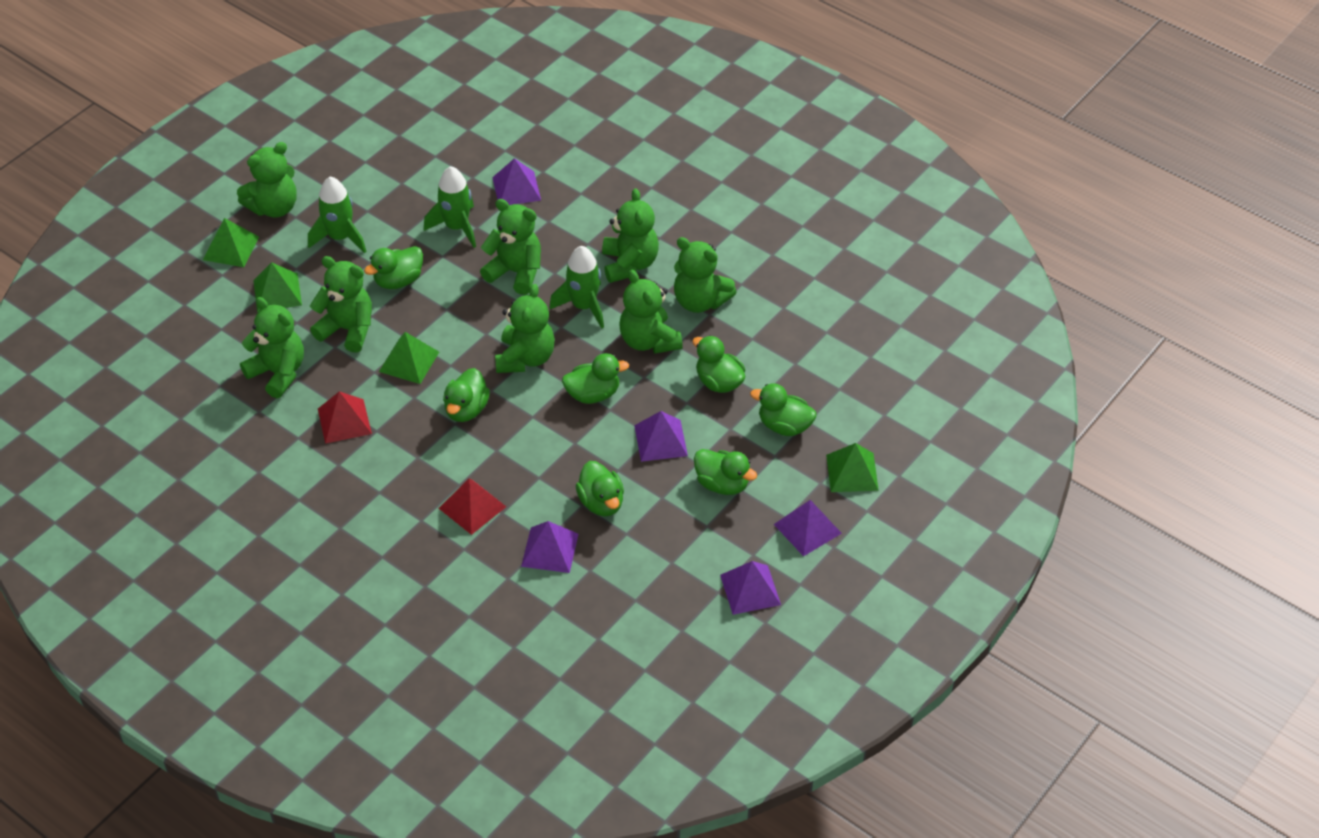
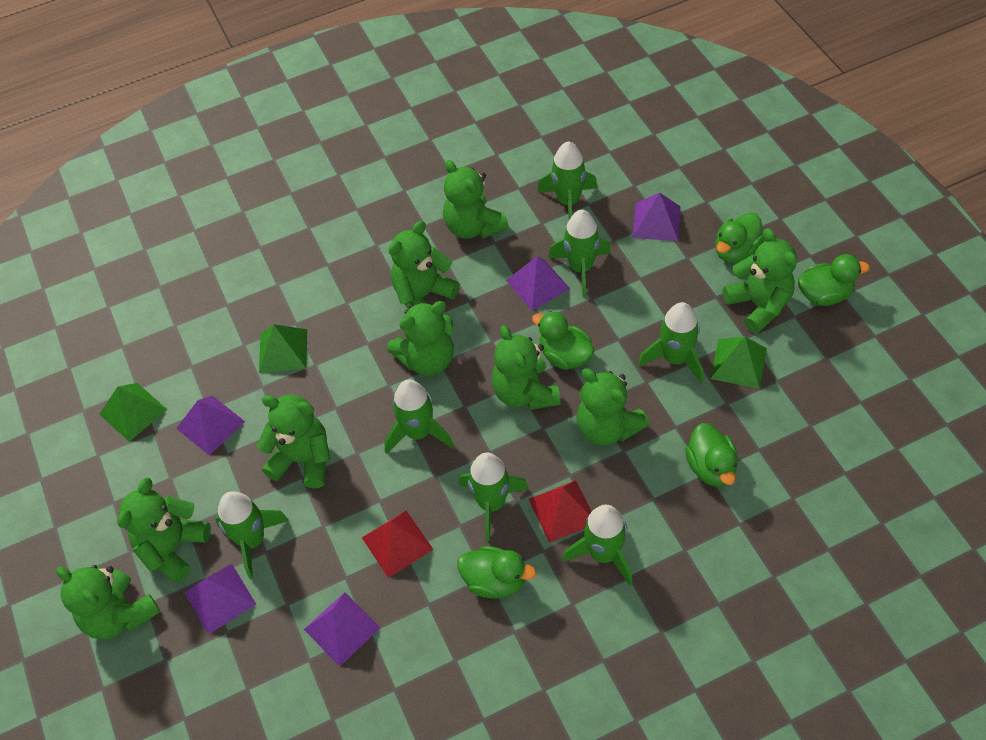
green duck: 7 -> 5
green pyramid: 4 -> 3
green rocket: 3 -> 7
green teddy bear: 8 -> 9

